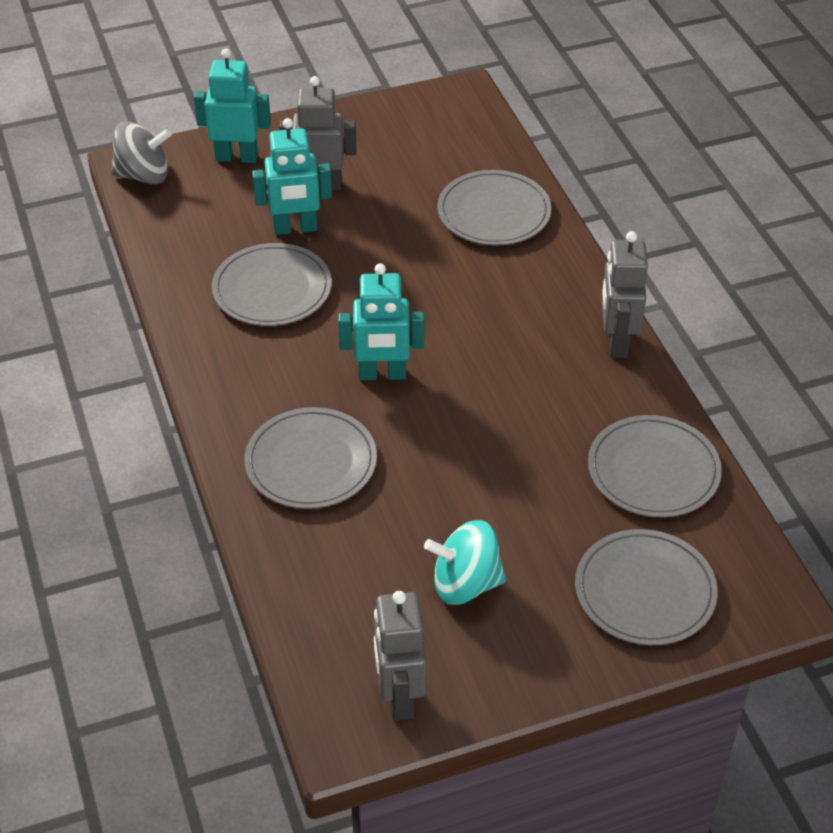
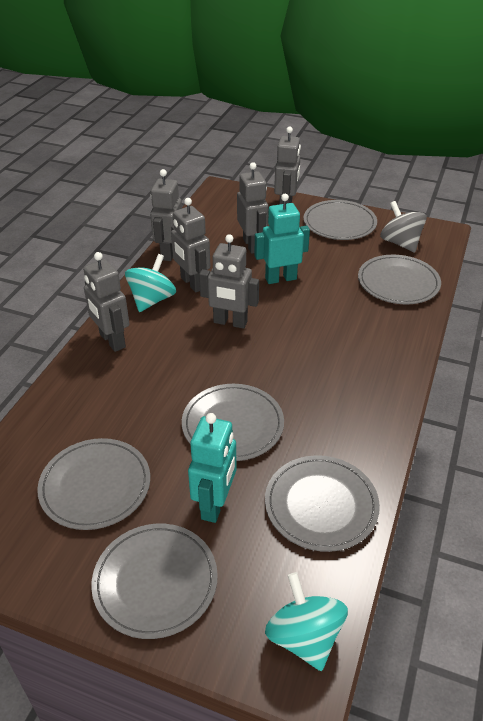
grey plate: 5 -> 6
grey robot: 3 -> 6
turquoise robot: 3 -> 2
turquoise spinning top: 1 -> 2

